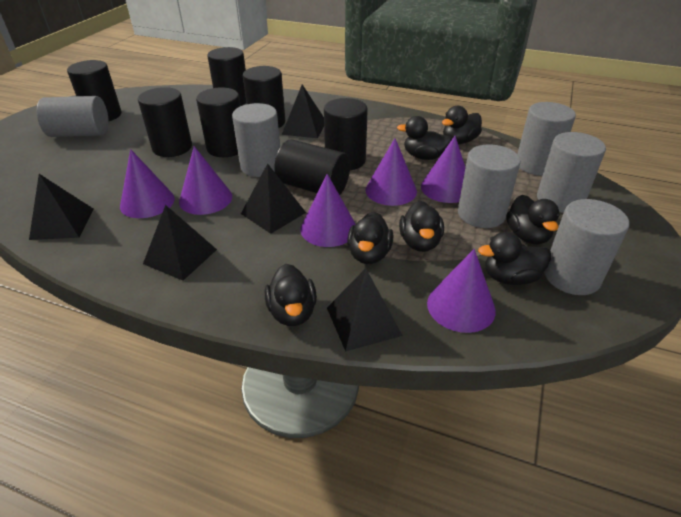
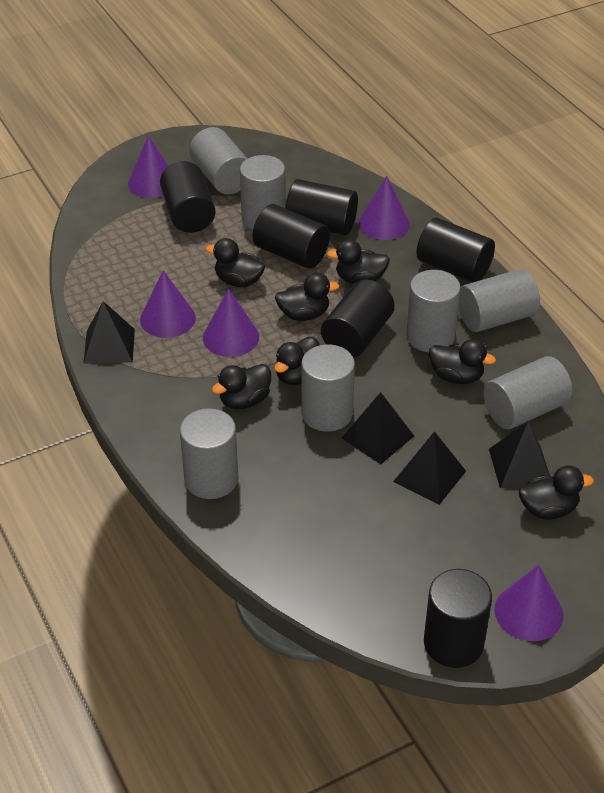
black cylinder: 7 -> 6
black pyramid: 5 -> 4
grey cylinder: 6 -> 7
purple cone: 6 -> 5

